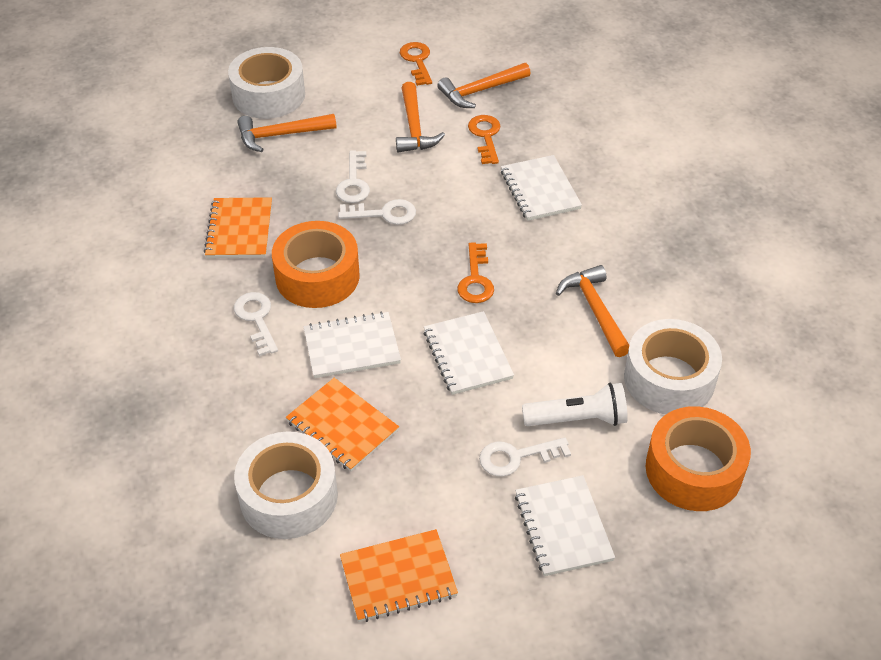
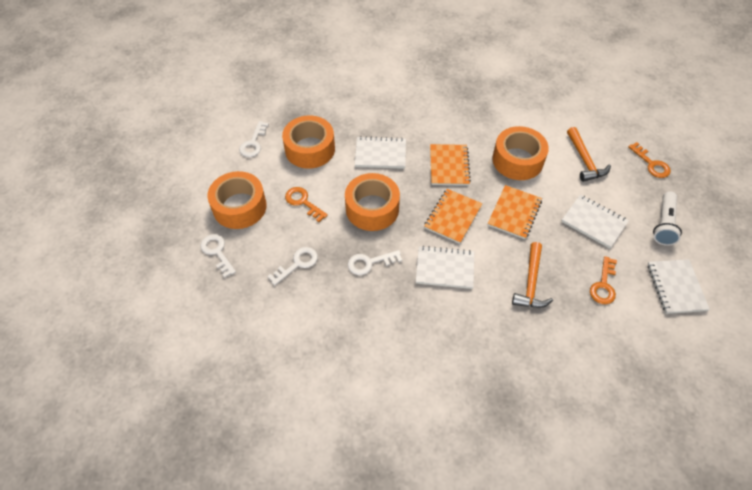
orange hammer: 4 -> 2
orange tape: 2 -> 4
white tape: 3 -> 0

